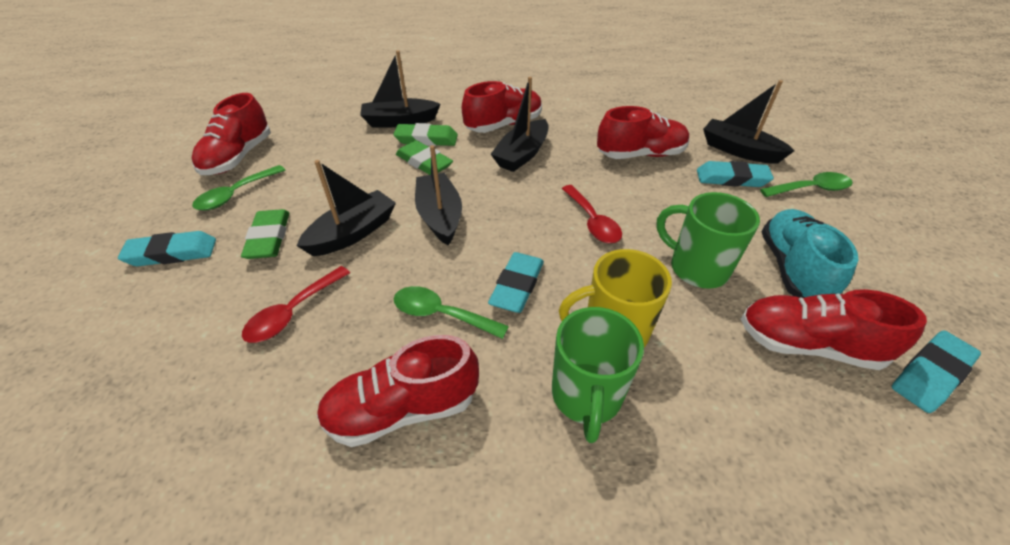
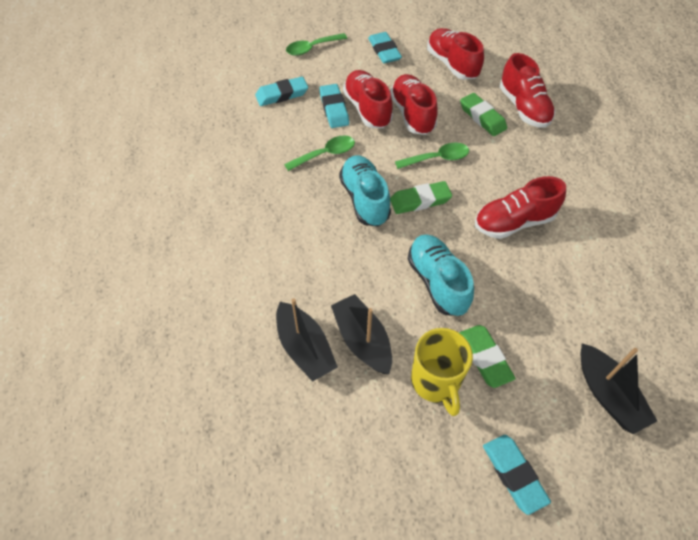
black boat: 5 -> 3
green mug: 2 -> 0
red spoon: 2 -> 0
turquoise shoe: 1 -> 2

